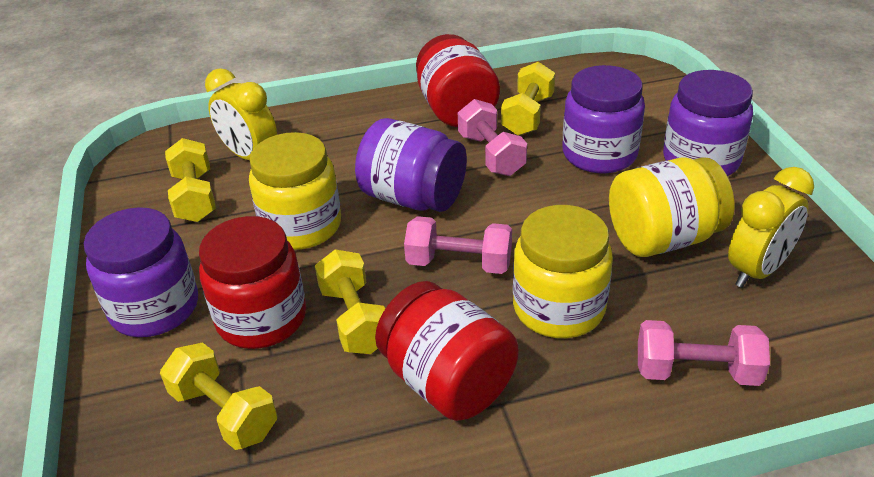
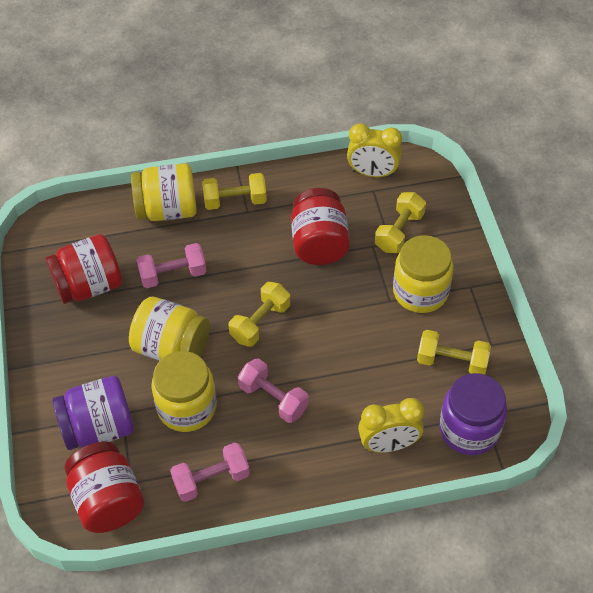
purple jar: 4 -> 2
yellow jar: 3 -> 4

